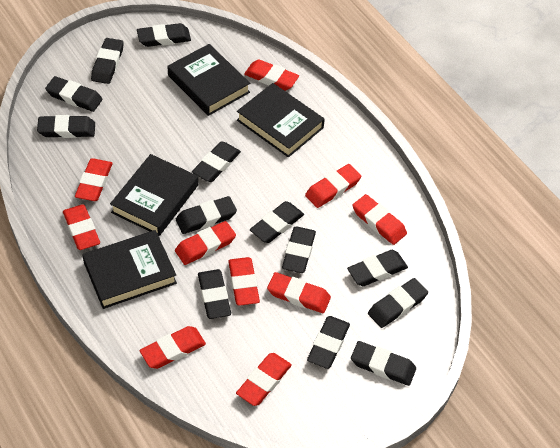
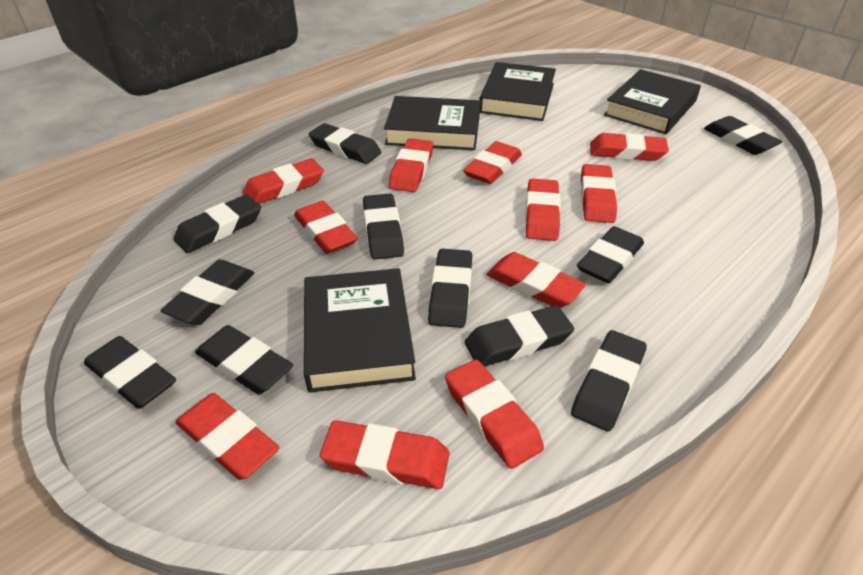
black eraser: 13 -> 11
red eraser: 10 -> 11

